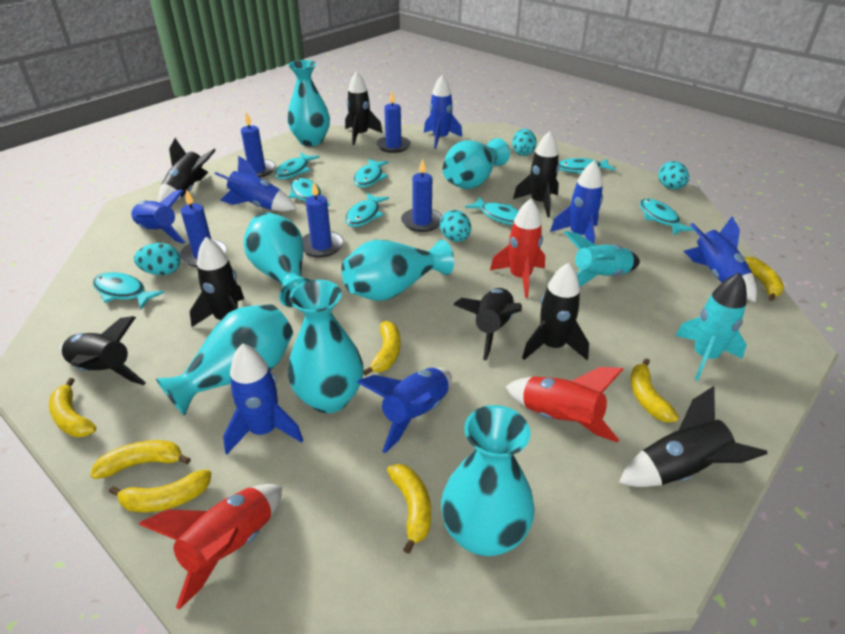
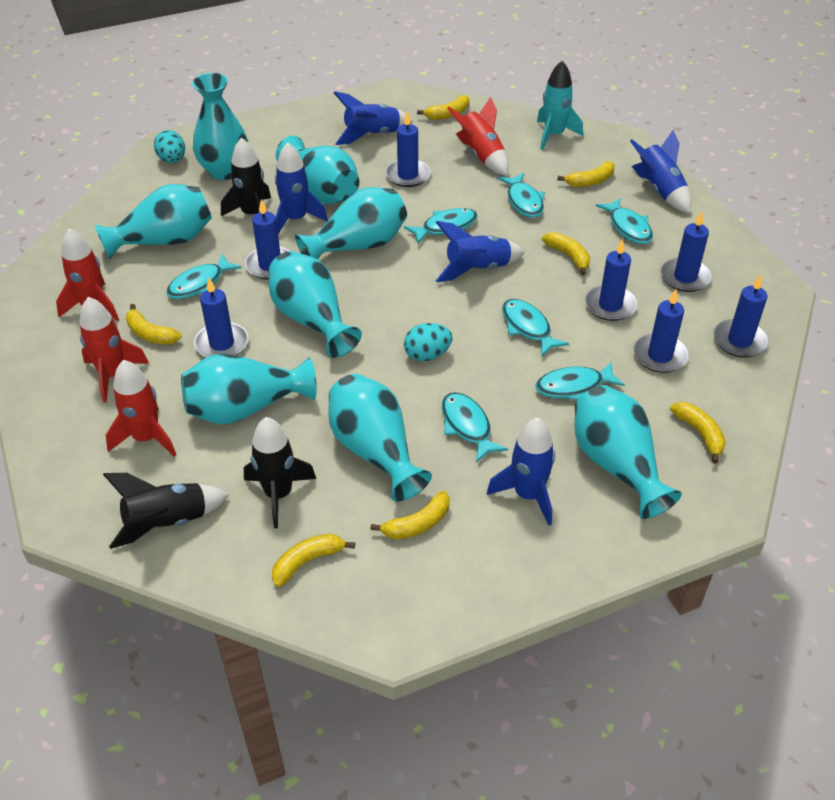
black rocket: 8 -> 3
blue candle: 5 -> 7
blue rocket: 7 -> 5
red rocket: 3 -> 4
turquoise egg: 4 -> 2
turquoise fish: 8 -> 7
turquoise rocket: 2 -> 1
turquoise vase: 7 -> 8

